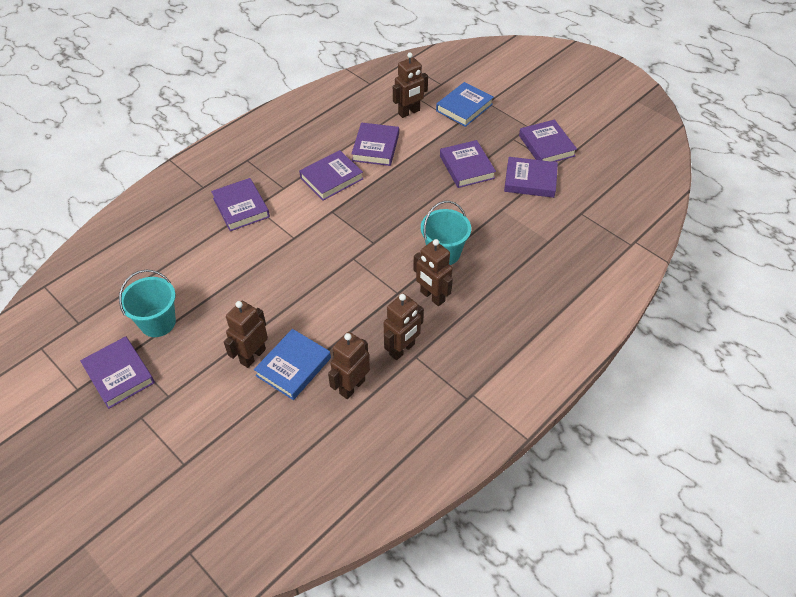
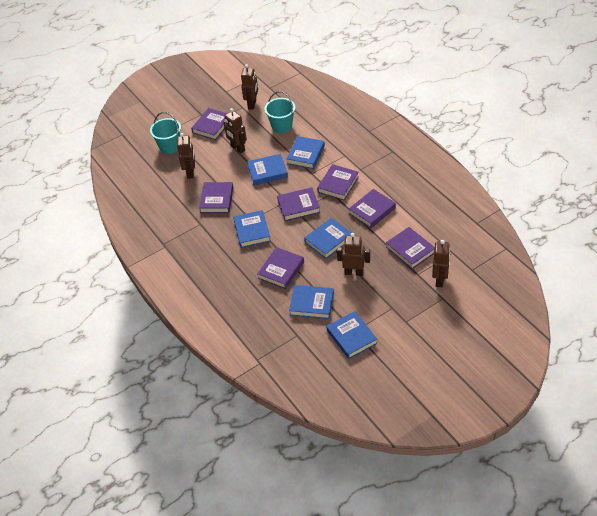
blue book: 2 -> 6

